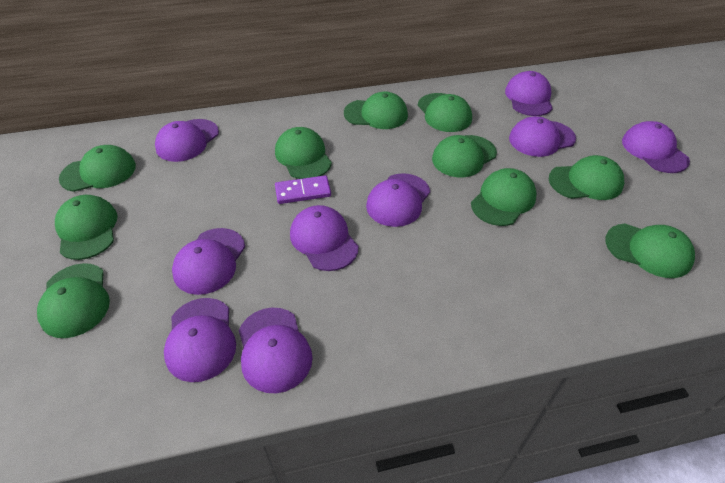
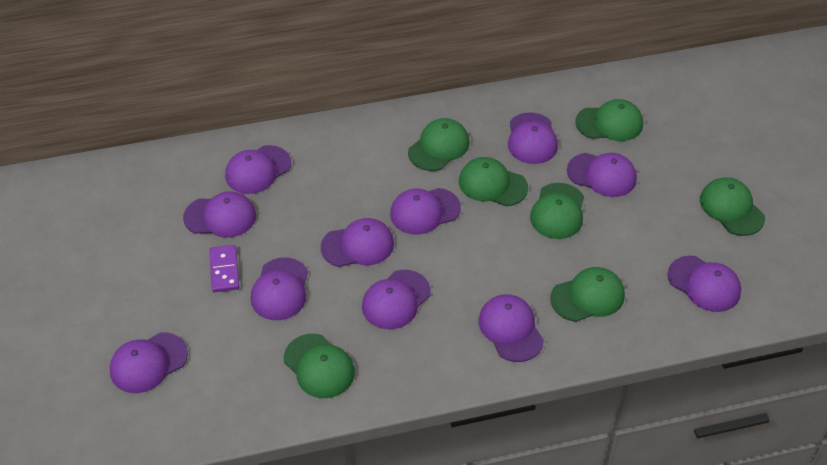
green cap: 10 -> 7
purple cap: 9 -> 11

